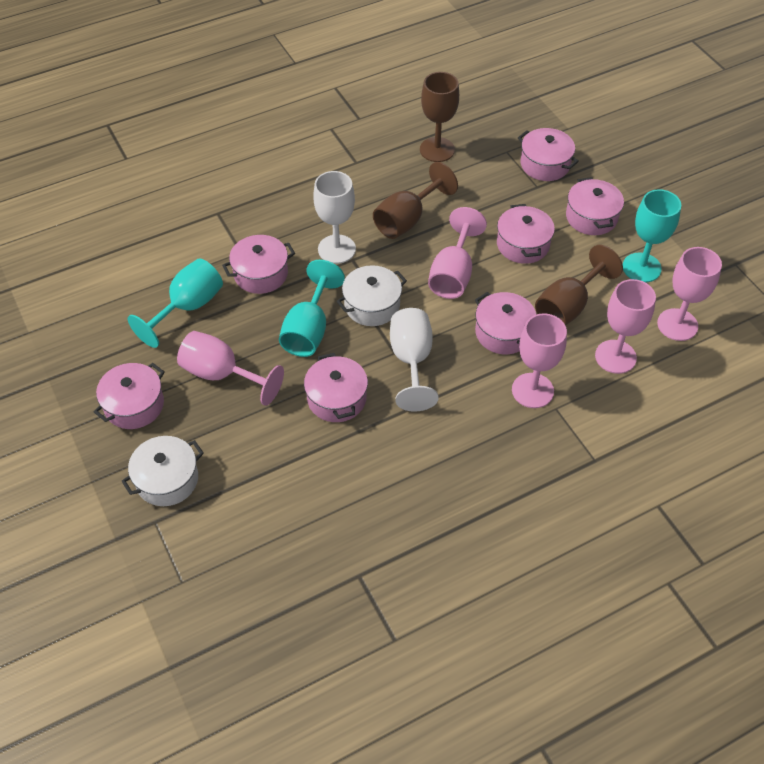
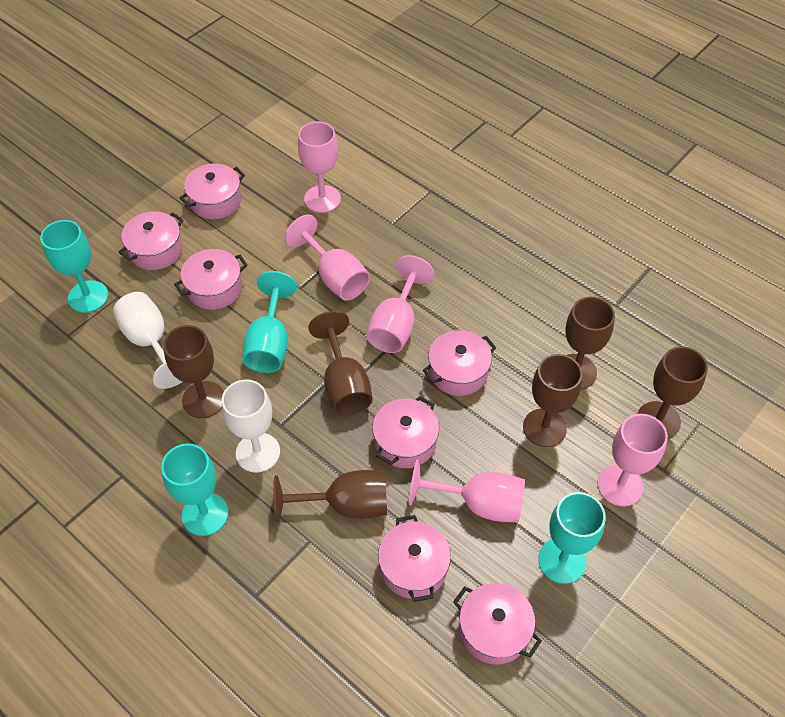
brown goblet: 3 -> 6
turquoise goblet: 3 -> 4
white pot: 2 -> 0

